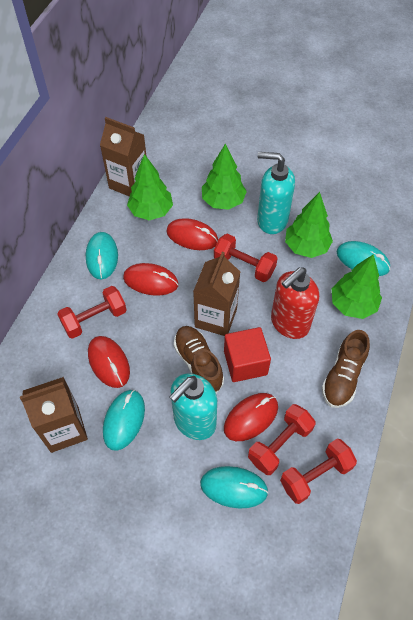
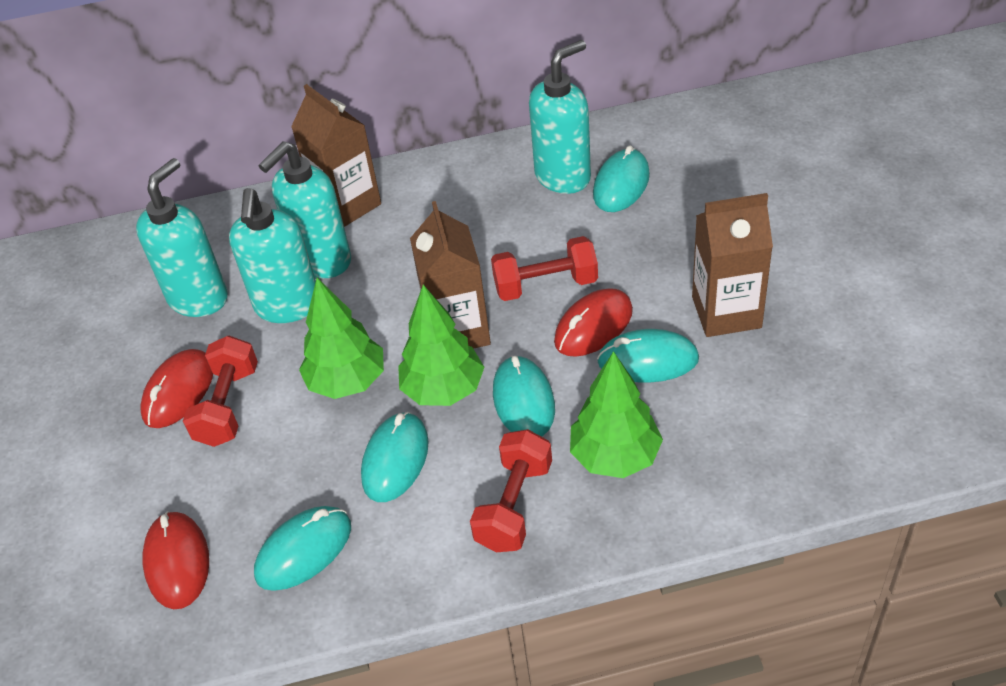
brown shoe: 2 -> 0
green tree: 4 -> 3
red cube: 1 -> 0
red dumbbell: 4 -> 3
red mouse: 4 -> 3
red soap dispenser: 1 -> 0
turquoise mouse: 4 -> 5
turquoise soap dispenser: 2 -> 4

